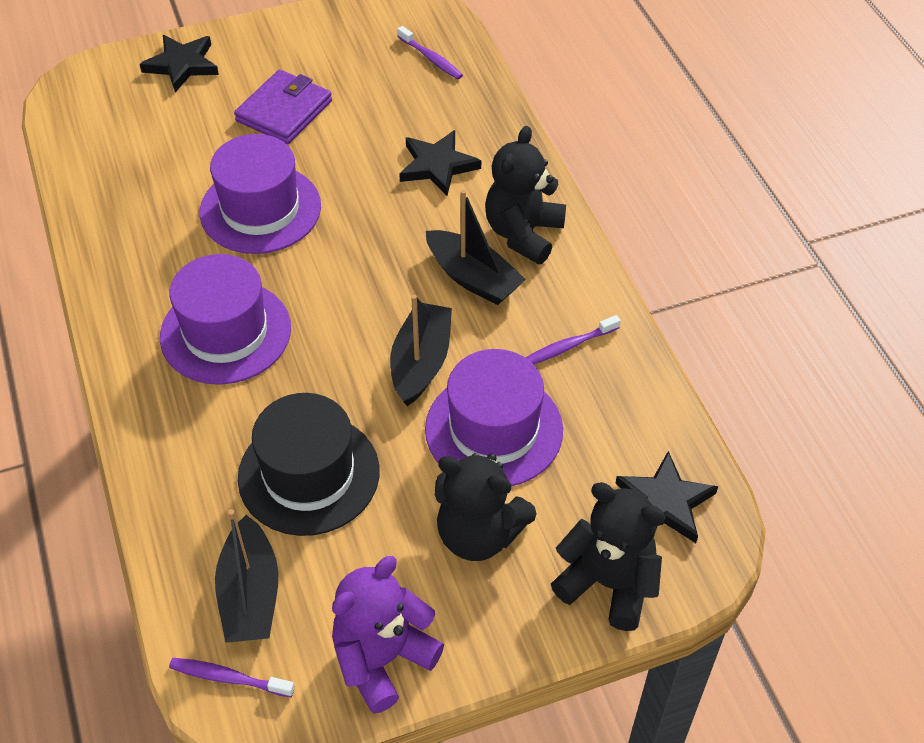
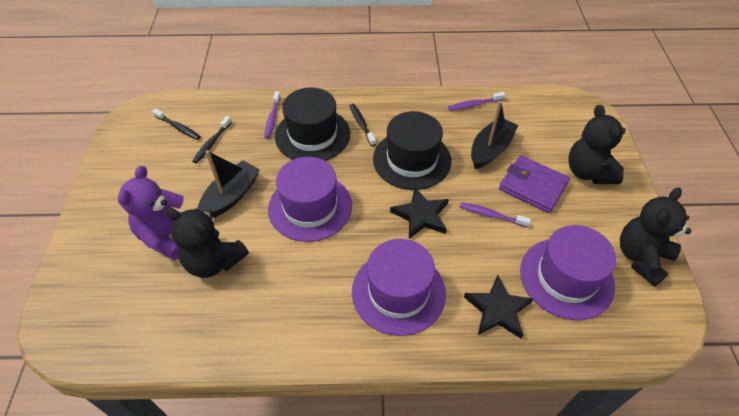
black boat: 3 -> 2
black hat: 1 -> 2
black star: 3 -> 2
black toothbrush: 0 -> 3

